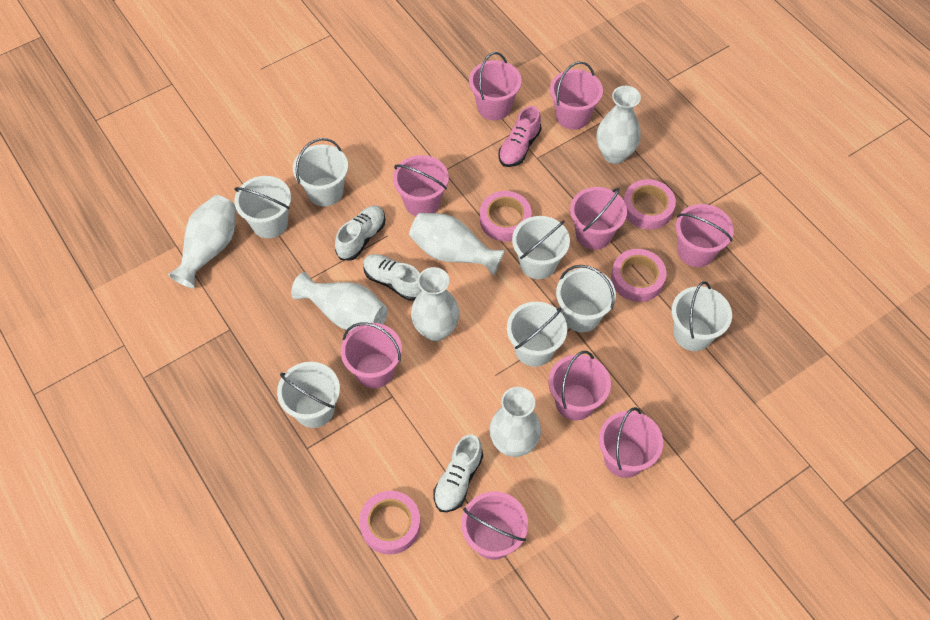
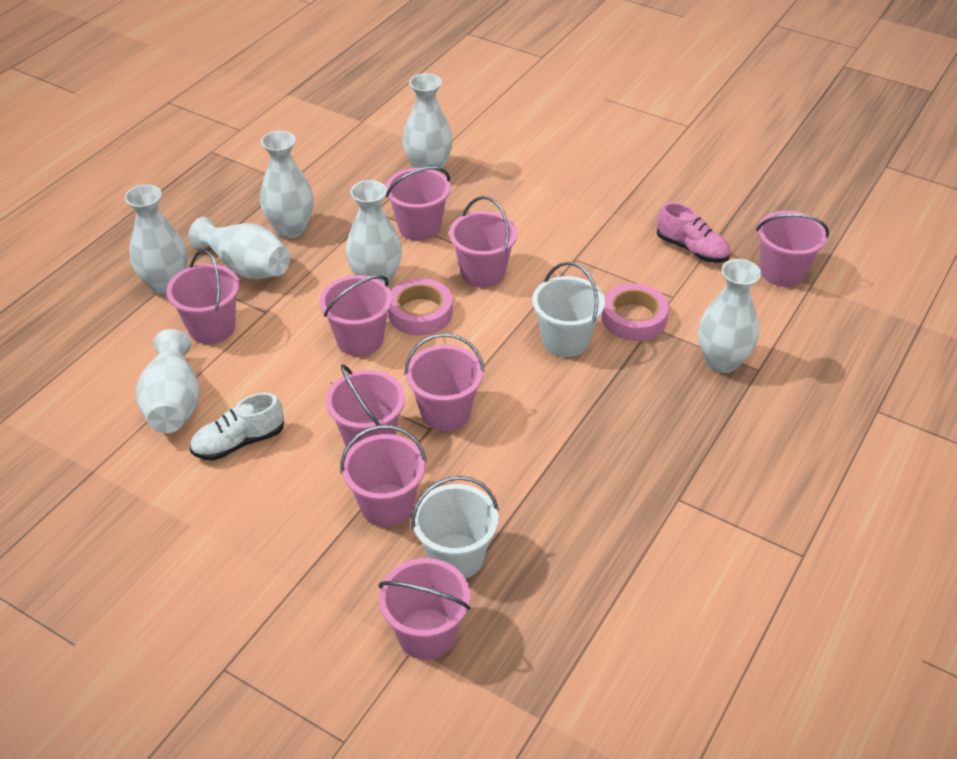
pink tape: 4 -> 2
white bucket: 7 -> 2
white shoe: 3 -> 1
white vase: 6 -> 7

